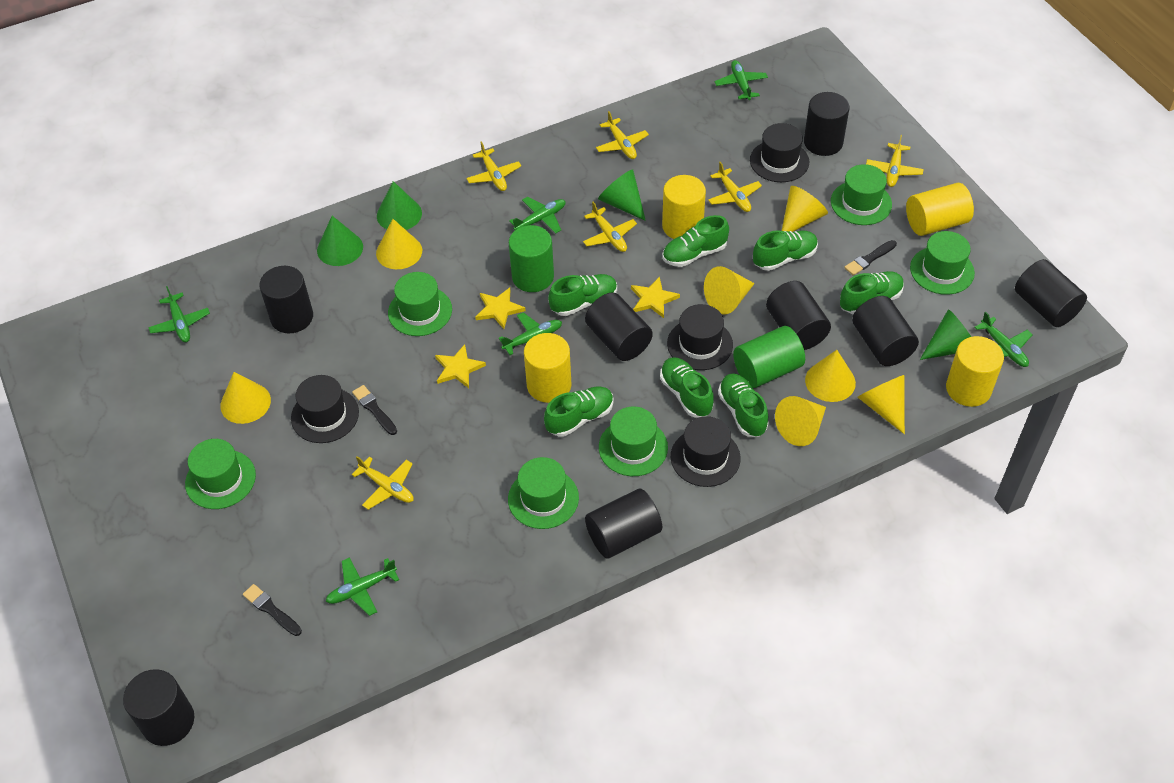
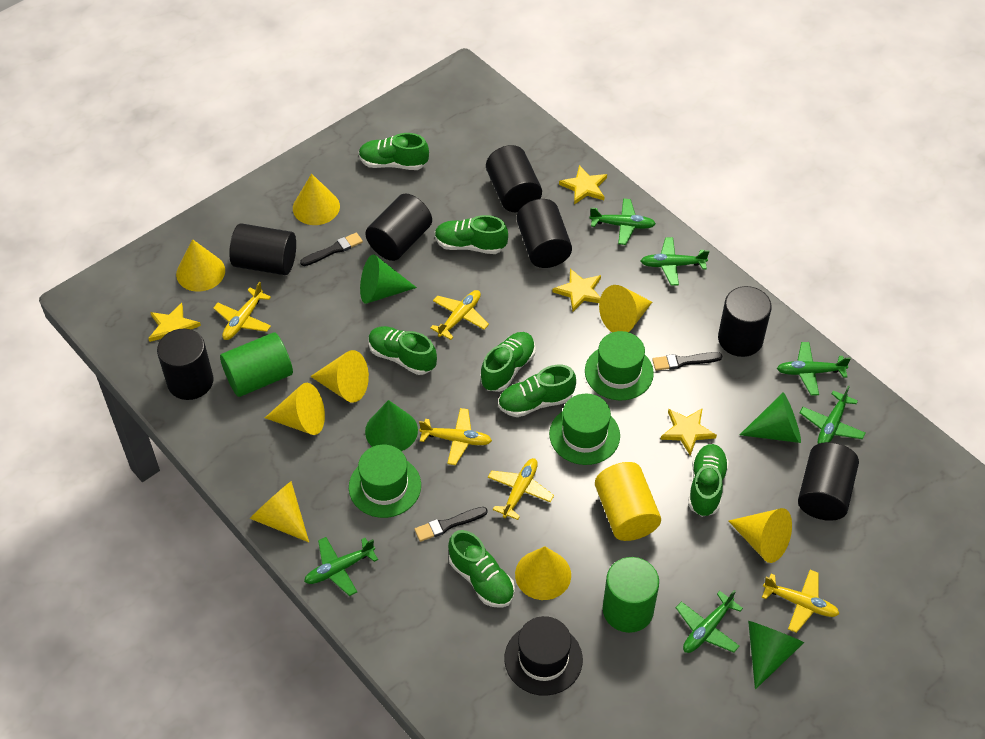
black cylinder: 8 -> 7
black hat: 4 -> 1
green hat: 6 -> 3
yellow cone: 7 -> 8
yellow cylinder: 4 -> 1
yellow plane: 6 -> 5
yellow star: 3 -> 4

